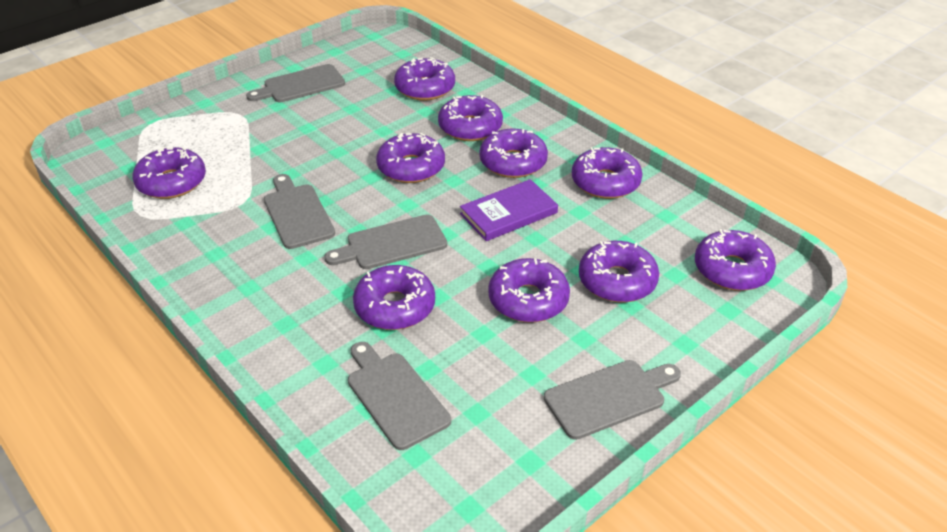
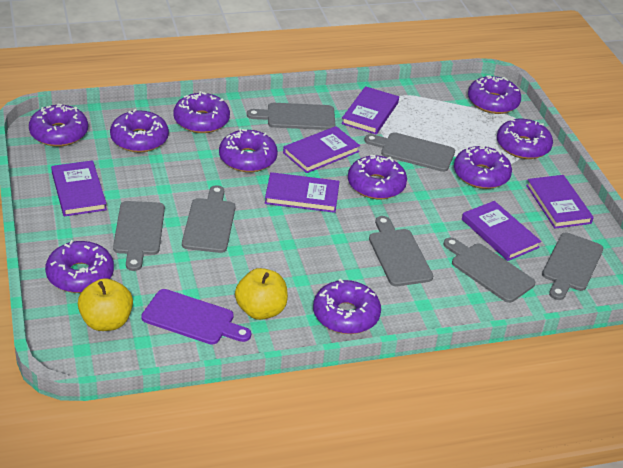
grey cutting board: 5 -> 7
purple book: 1 -> 6
purple cutting board: 0 -> 1
yellow apple: 0 -> 2

